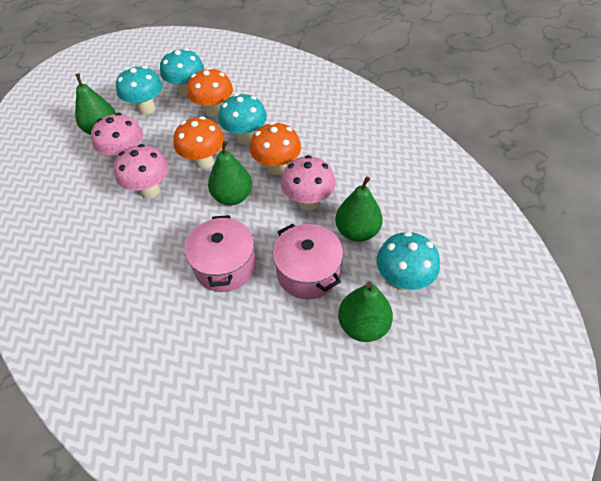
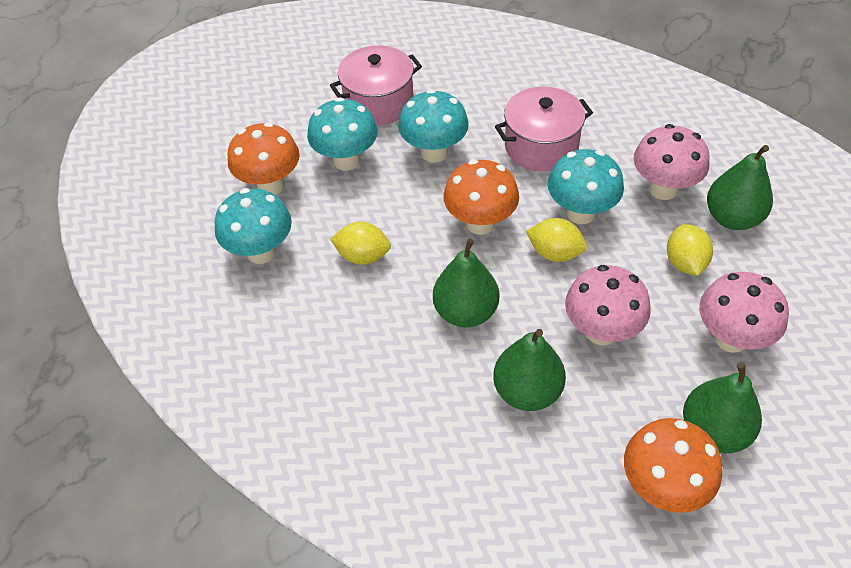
yellow lemon: 0 -> 3

